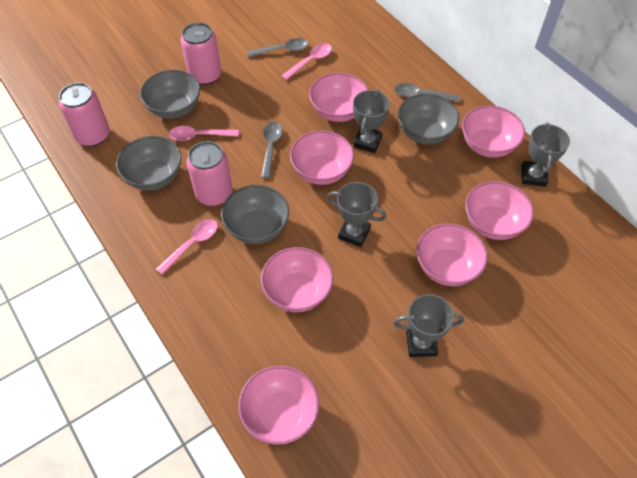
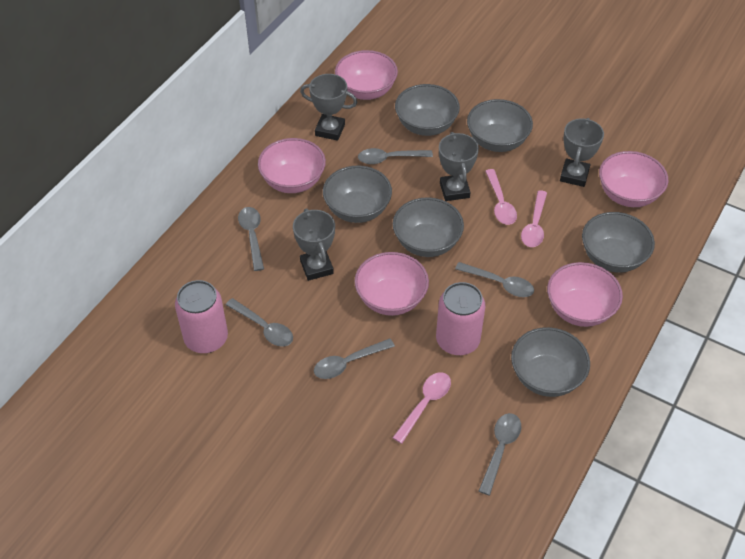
grey bowl: 4 -> 6
grey spoon: 3 -> 6
pink bowl: 7 -> 5
pink can: 3 -> 2

